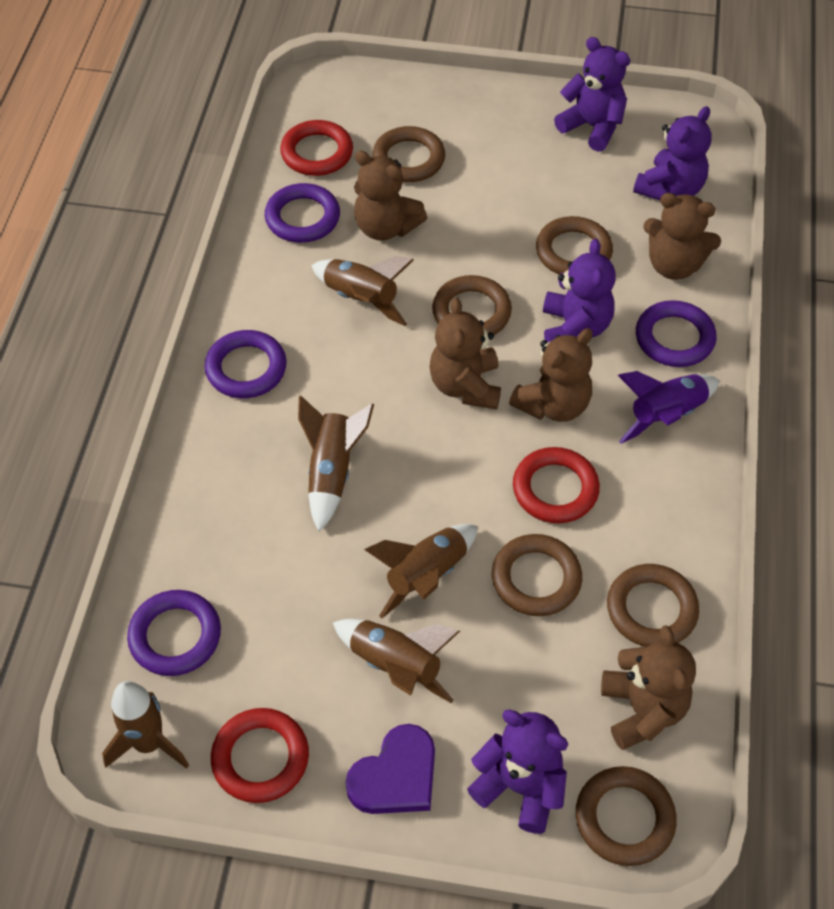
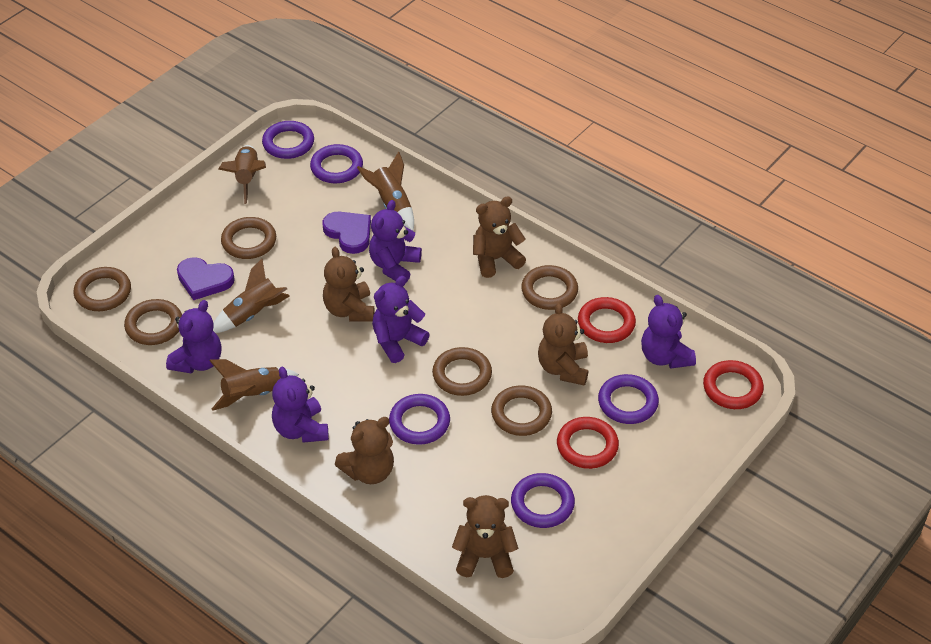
brown rocket: 5 -> 4
purple heart: 1 -> 2
purple ring: 4 -> 5
purple rocket: 1 -> 0
purple teddy bear: 4 -> 5

